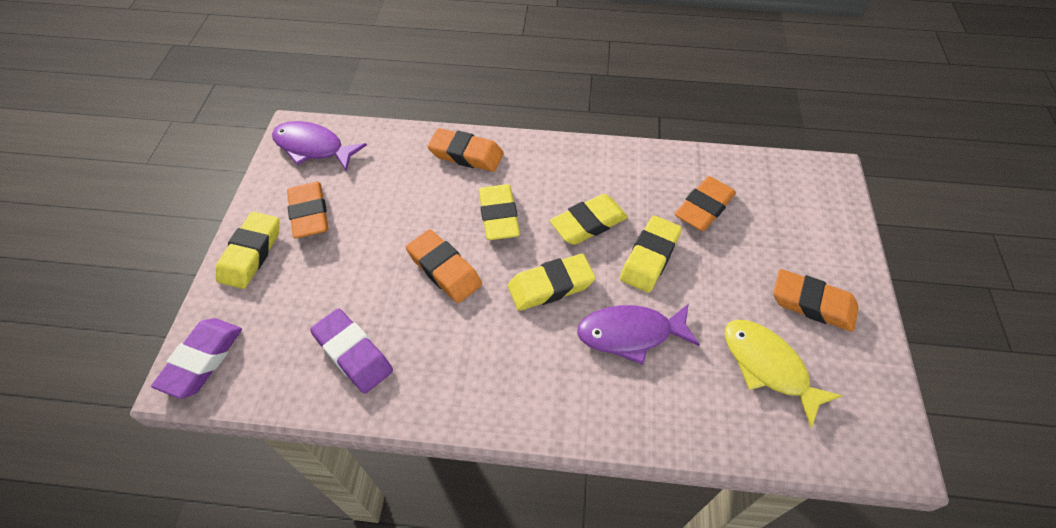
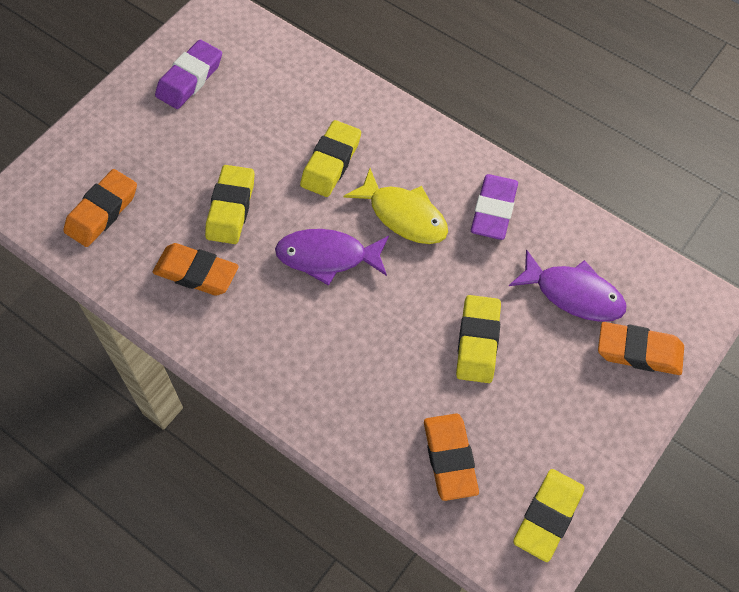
orange eraser: 5 -> 4
yellow eraser: 5 -> 4

